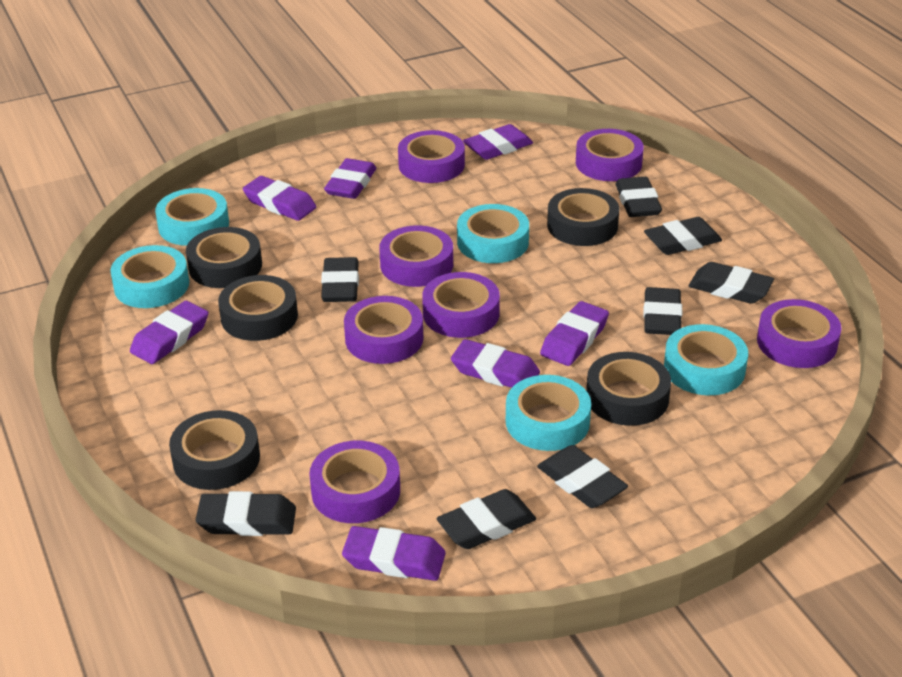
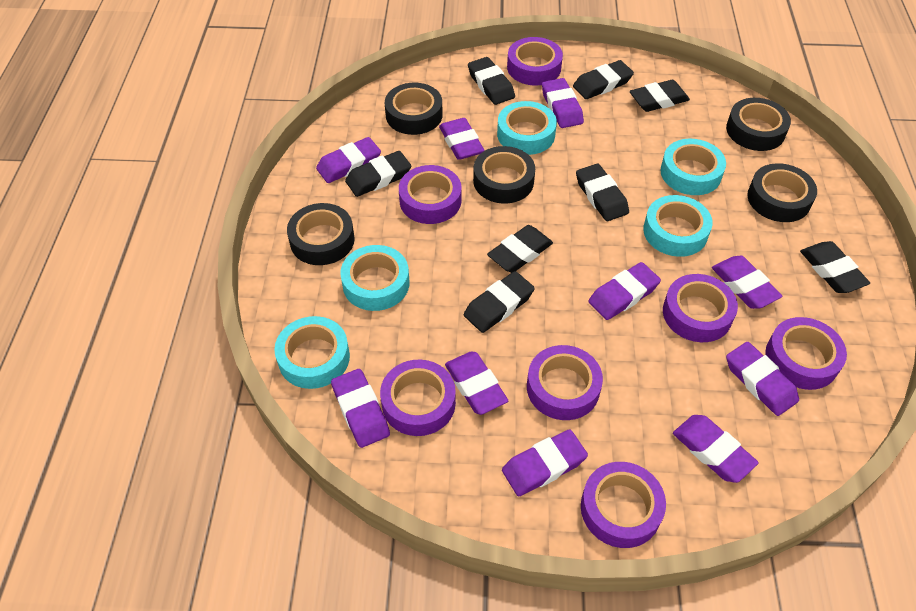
purple eraser: 7 -> 10

